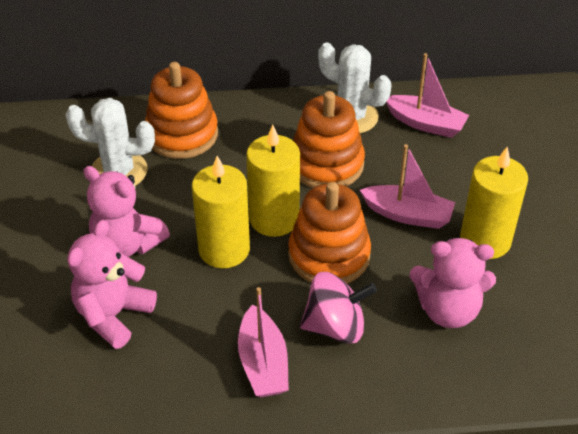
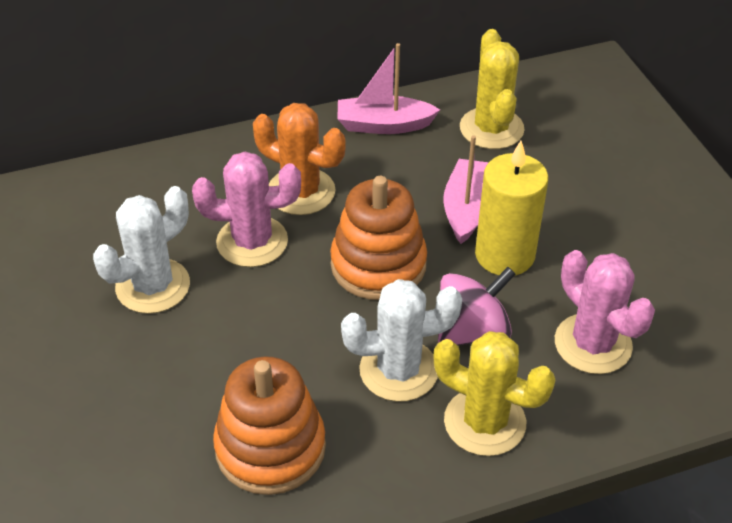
orange cactus: 0 -> 1
orange stacking toy: 3 -> 2
pink boat: 3 -> 2
pink cactus: 0 -> 2
pink teddy bear: 3 -> 0
yellow cactus: 0 -> 2
yellow candle: 3 -> 1

